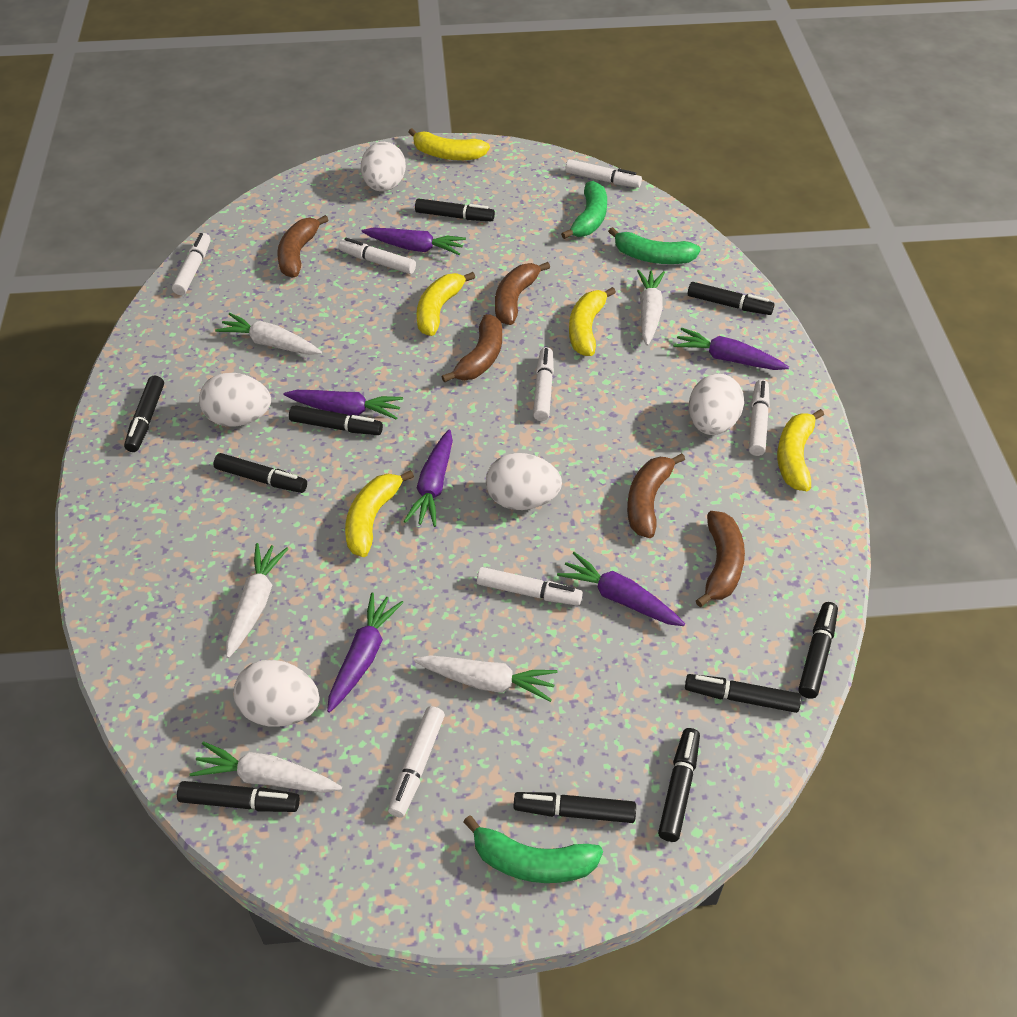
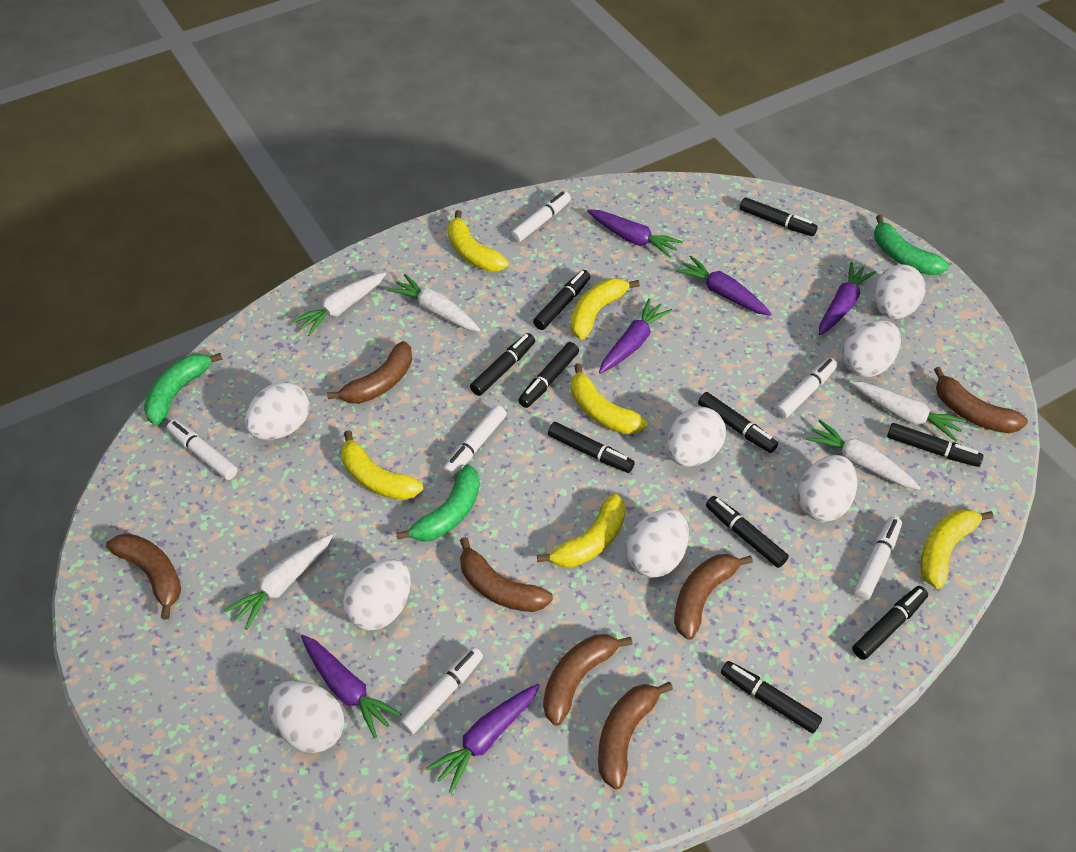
brown banana: 5 -> 7
white egg: 5 -> 8
white marker: 7 -> 6
yellow banana: 5 -> 6

